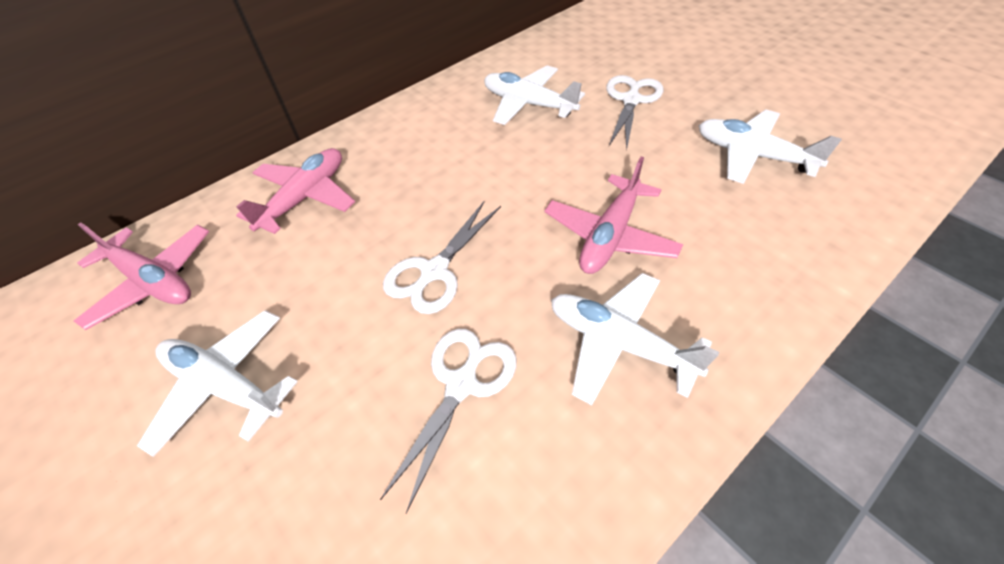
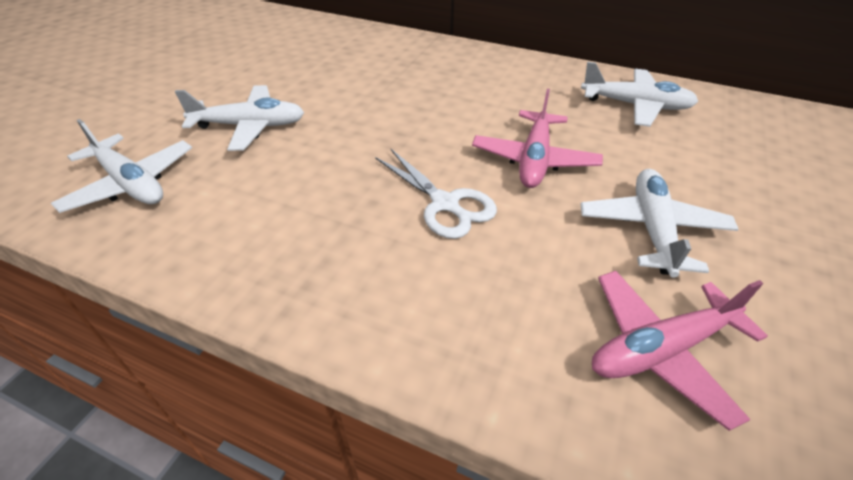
pink plane: 3 -> 2
white scissors: 3 -> 1

